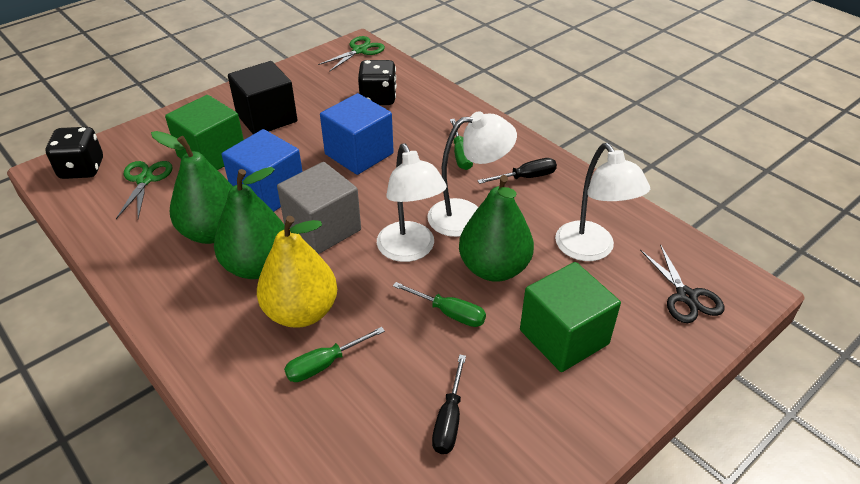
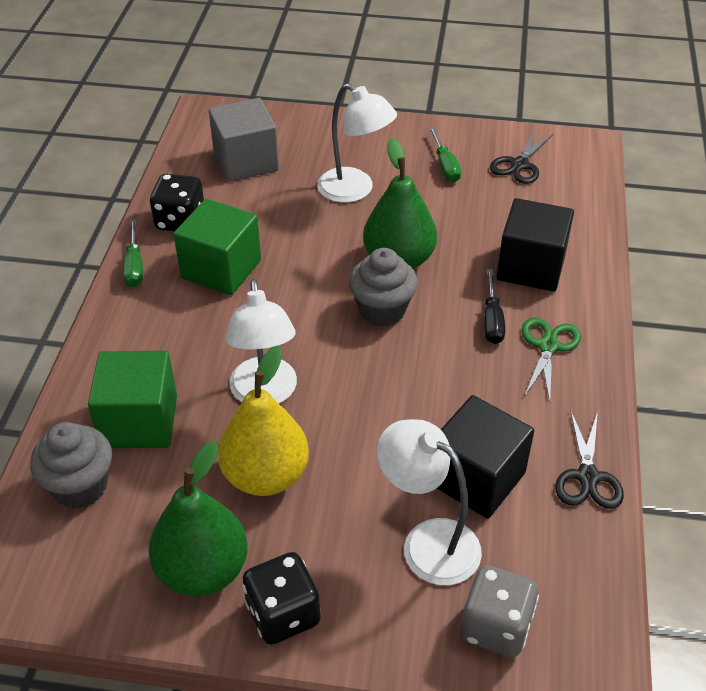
black cube: 1 -> 2
black scissors: 1 -> 2
black screwdriver: 2 -> 1
blue cube: 2 -> 0
green pear: 3 -> 2
green scissors: 2 -> 1
green screwdriver: 3 -> 2
grey cupcake: 0 -> 2
grey dice: 0 -> 1

